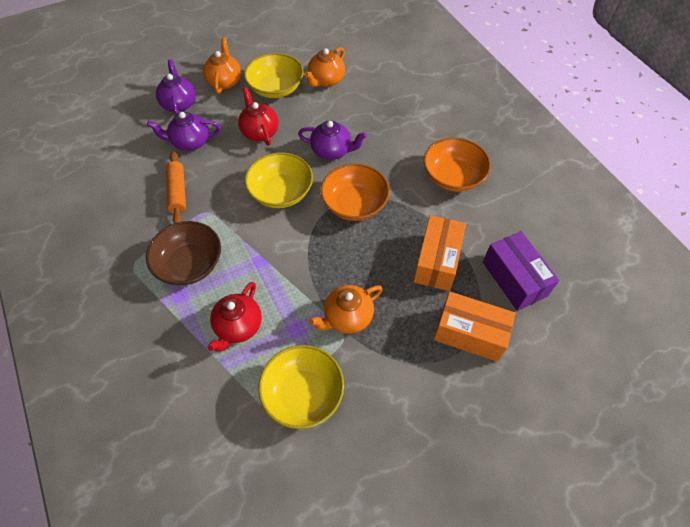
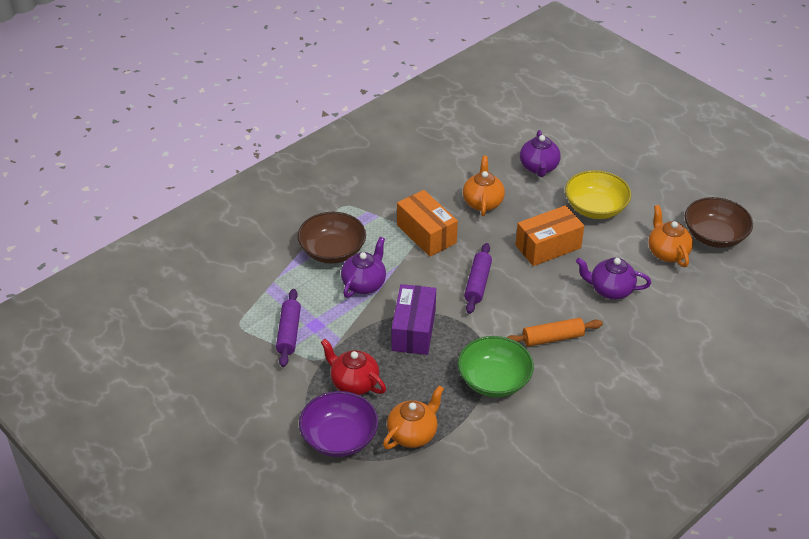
brown bowl: 1 -> 2
green bowl: 0 -> 1
orange bowl: 2 -> 0
purple bowl: 0 -> 1
purple rolling pin: 0 -> 2
red teapot: 2 -> 1
yellow bowl: 3 -> 1

